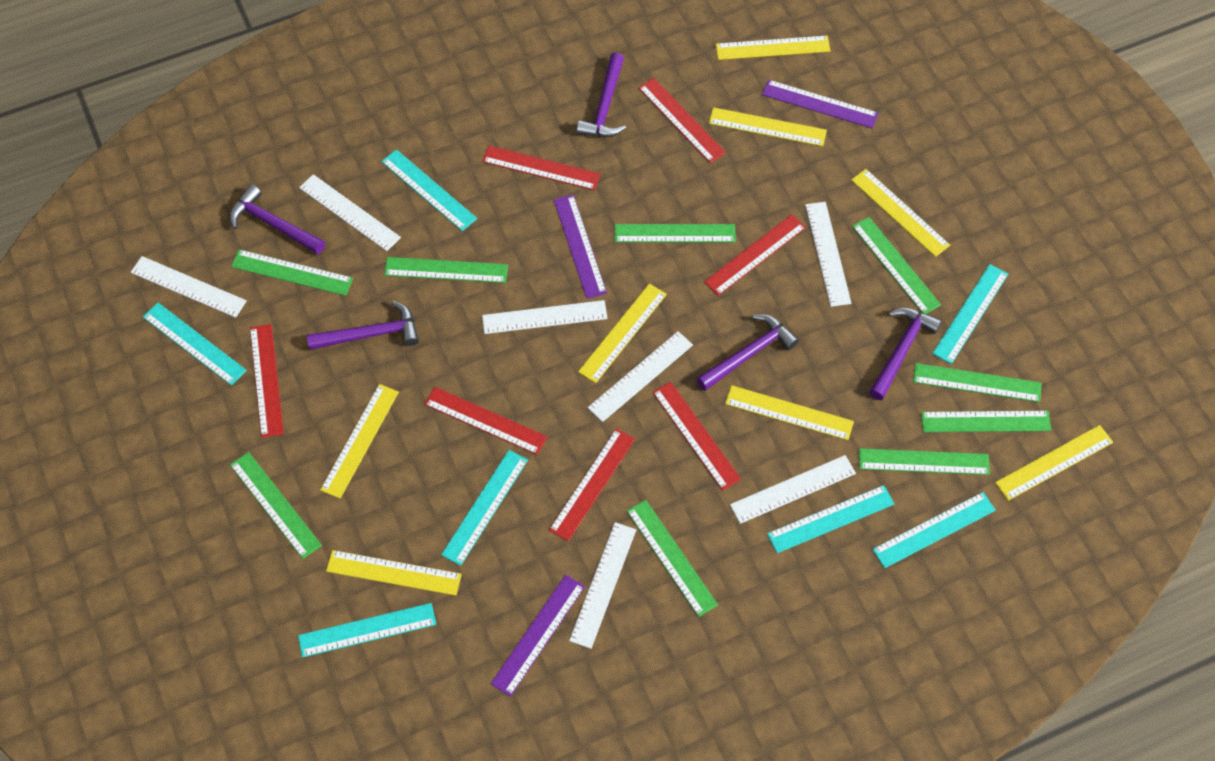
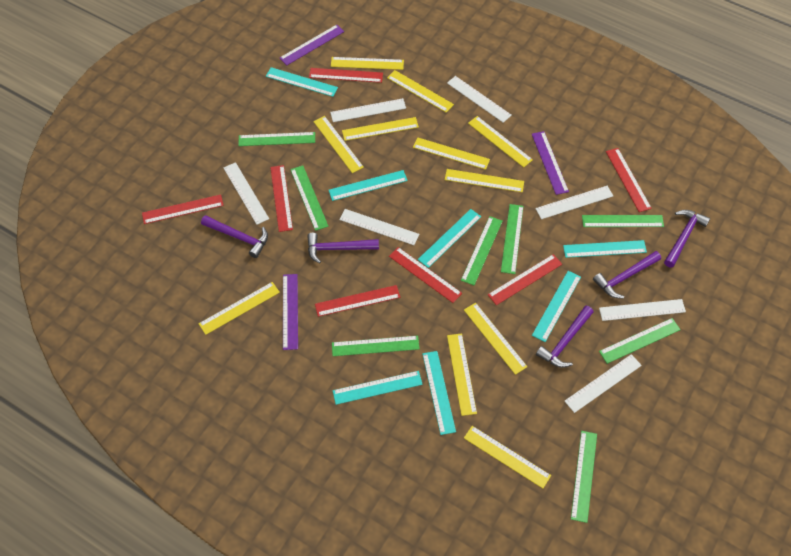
green ruler: 9 -> 8
yellow ruler: 8 -> 11

